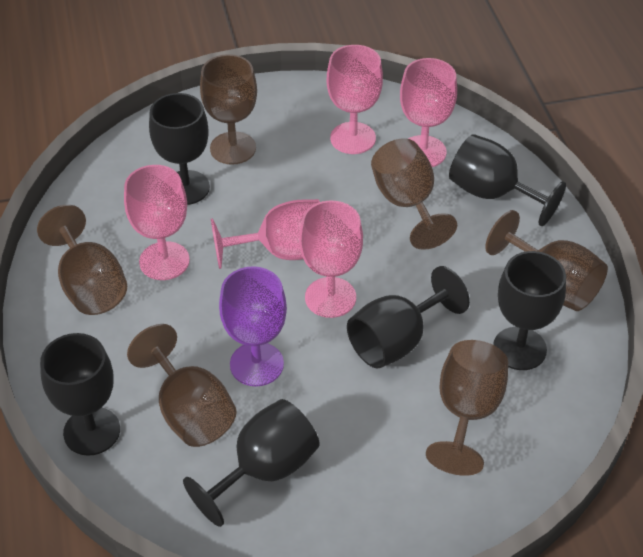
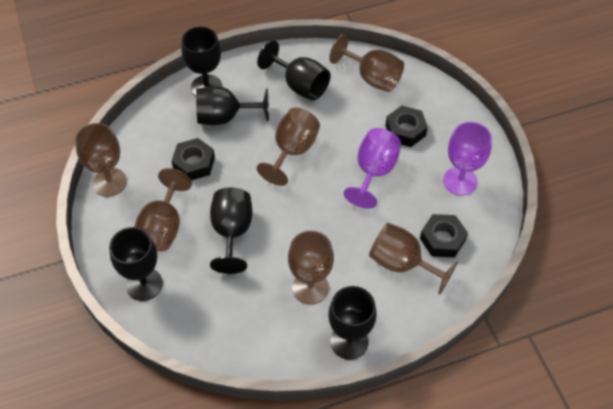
black nut: 0 -> 3
pink goblet: 5 -> 0
purple goblet: 1 -> 2

